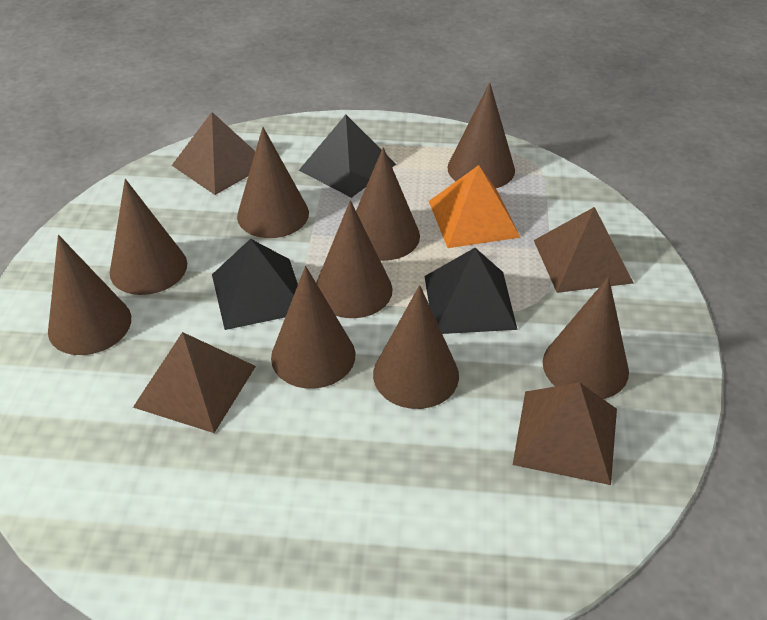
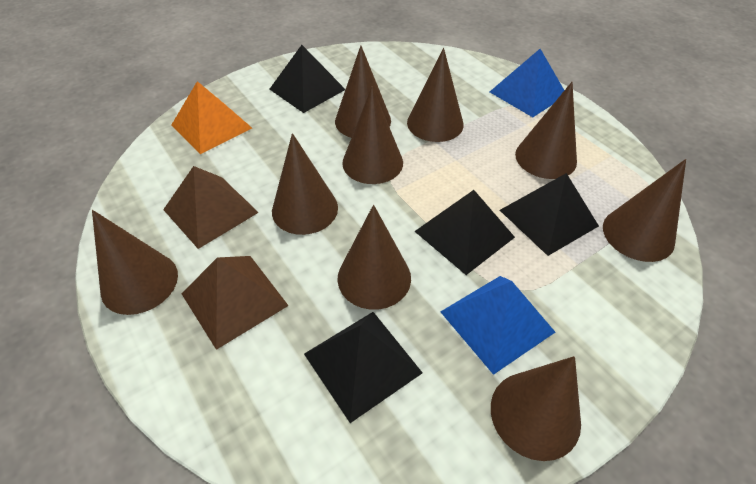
black pyramid: 3 -> 4
blue pyramid: 0 -> 2
brown pyramid: 4 -> 2

